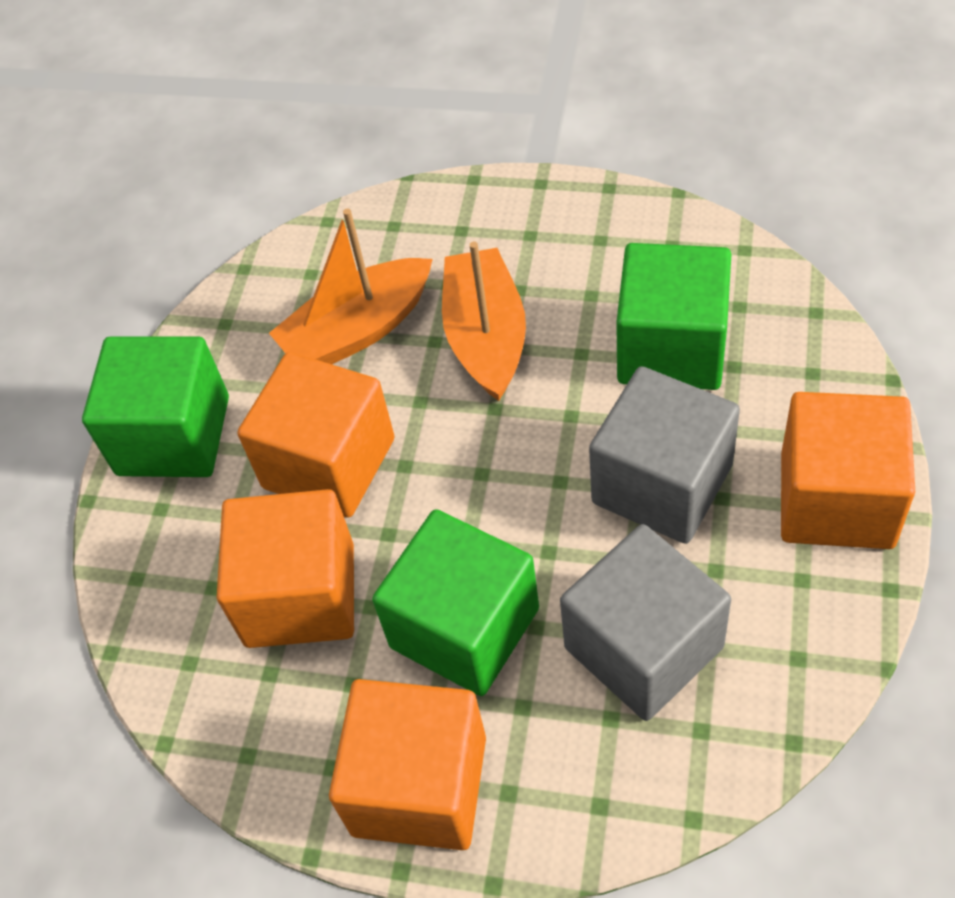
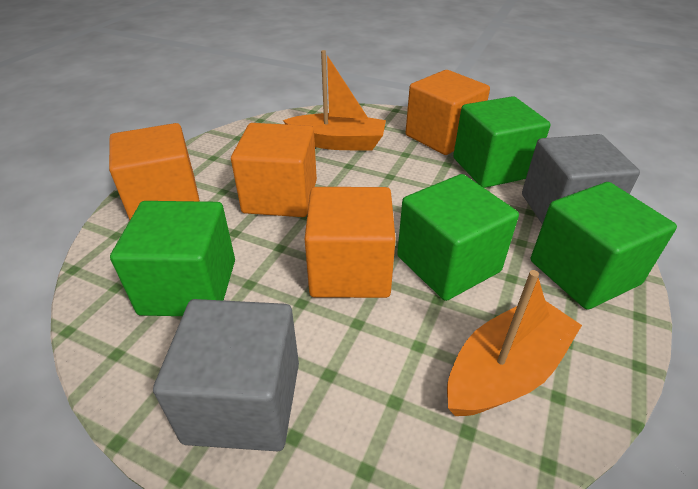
green cube: 3 -> 4

